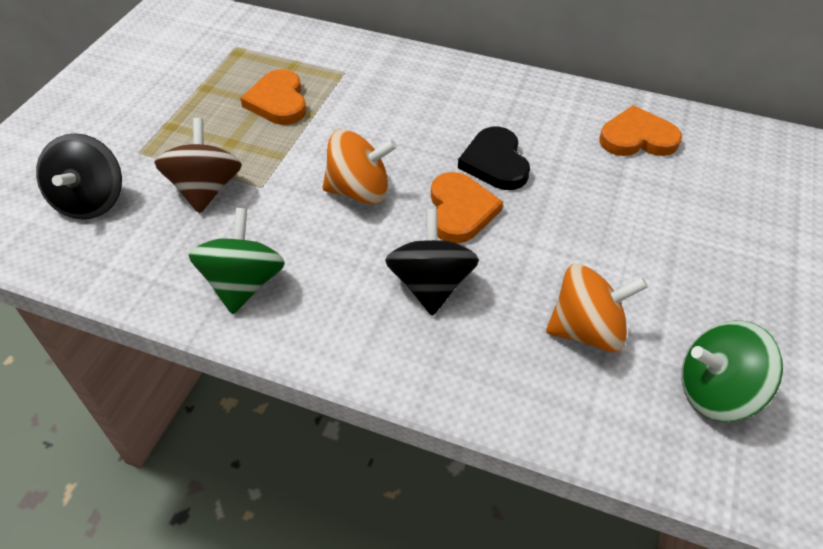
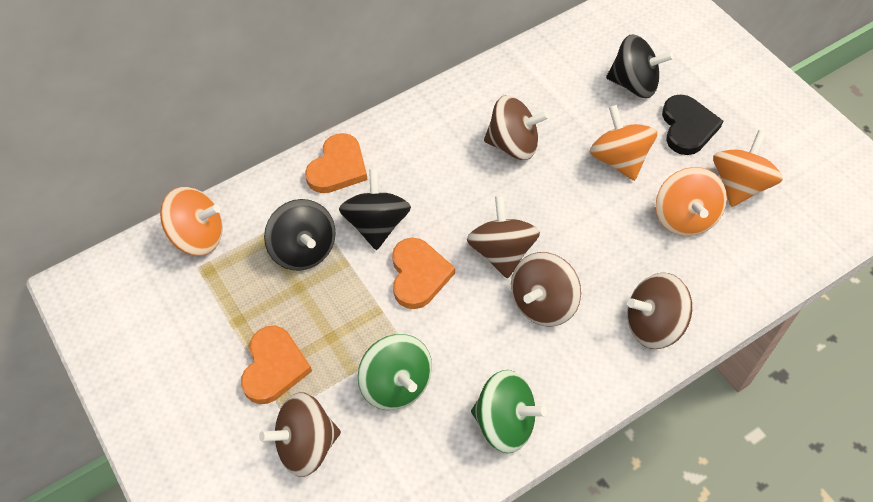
black spinning top: 2 -> 3
brown spinning top: 1 -> 5
orange spinning top: 2 -> 4

